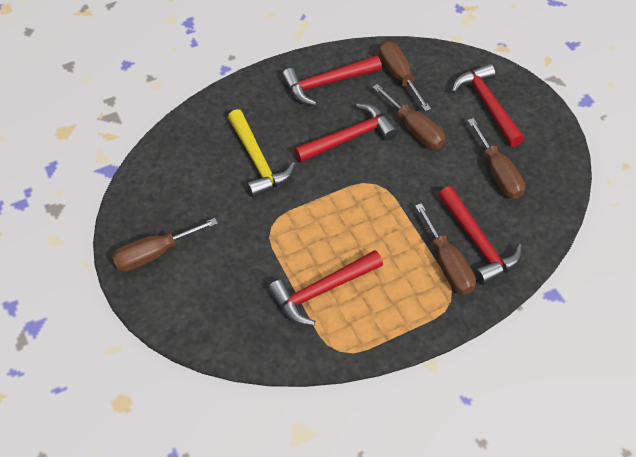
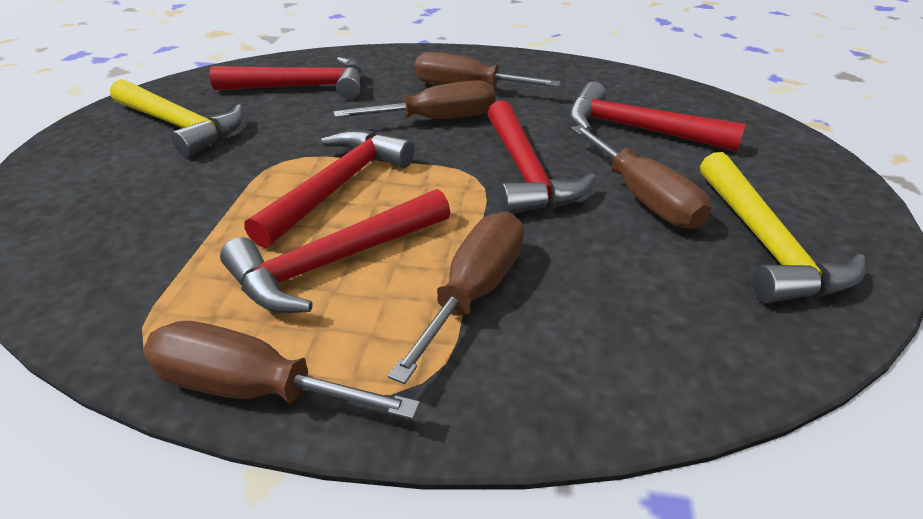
yellow hammer: 1 -> 2

